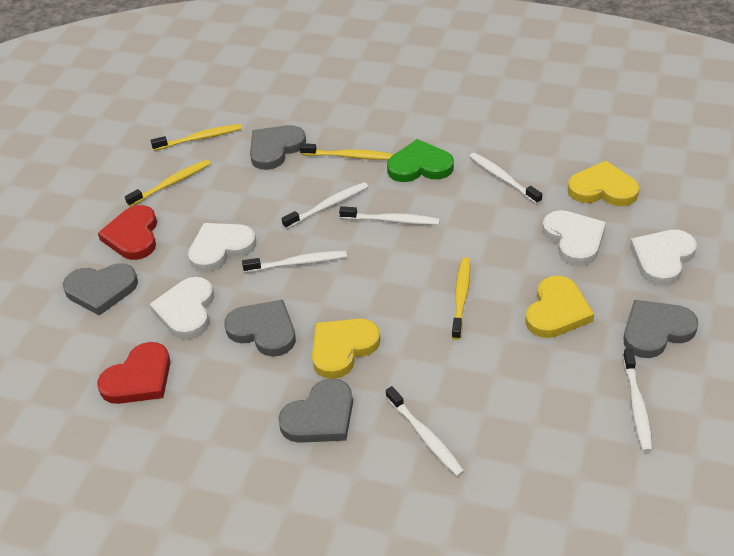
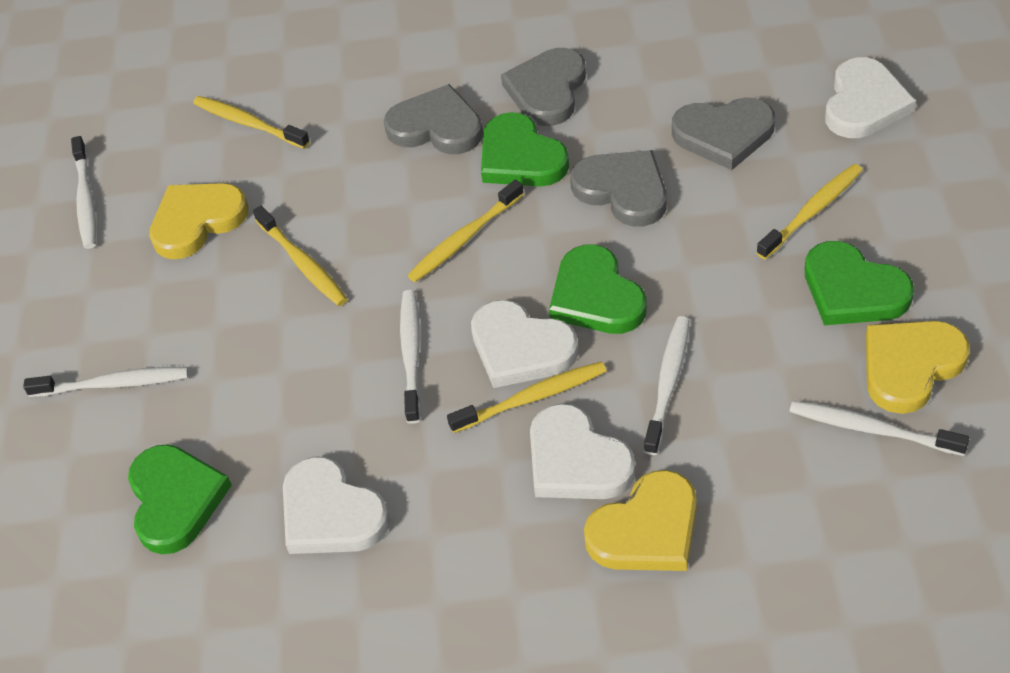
green heart: 1 -> 4
grey heart: 5 -> 4
red heart: 2 -> 0
white toothbrush: 6 -> 5
yellow toothbrush: 4 -> 5

